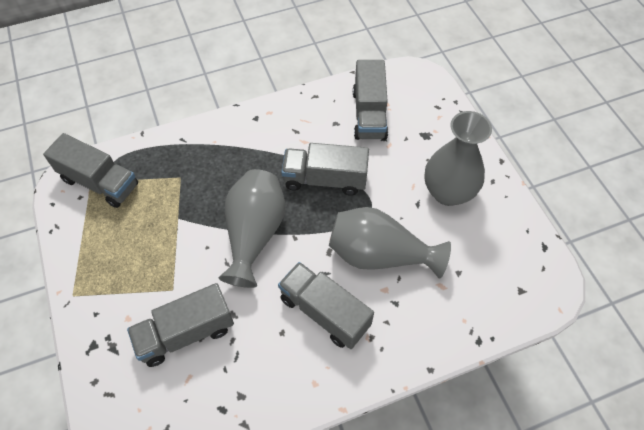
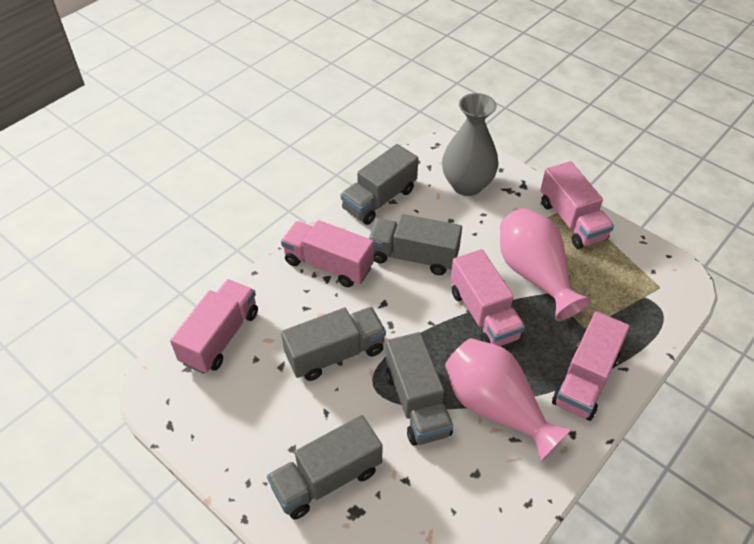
grey vase: 3 -> 1
pink truck: 0 -> 5
pink vase: 0 -> 2

